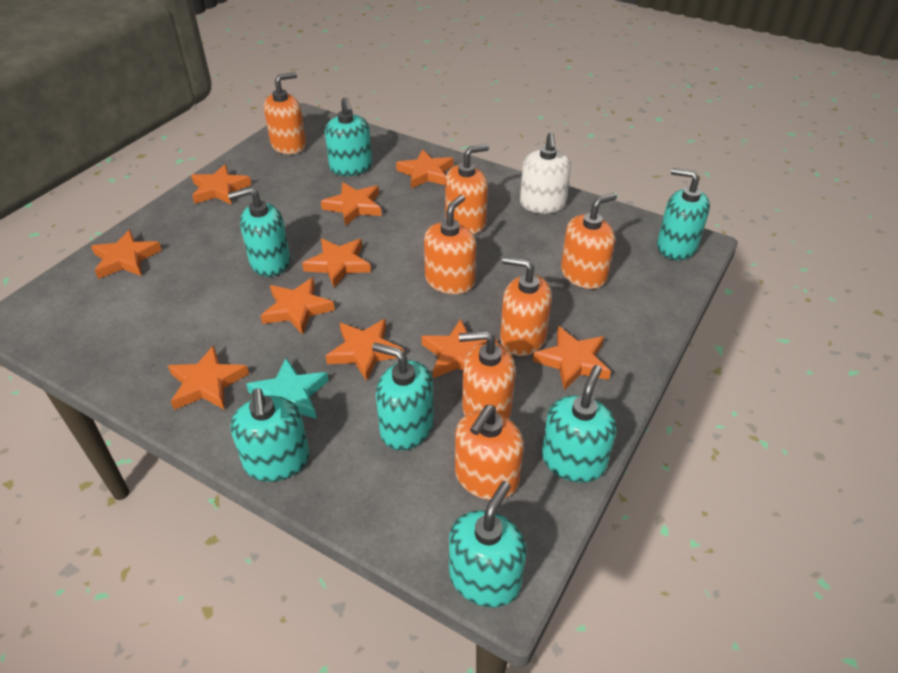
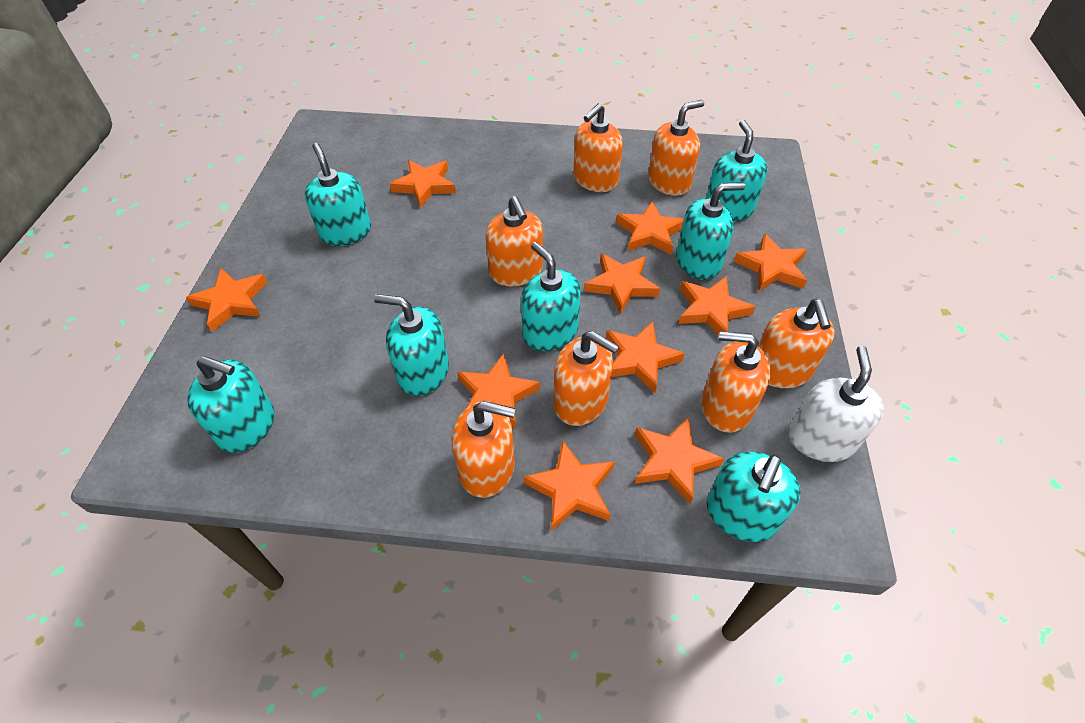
turquoise star: 1 -> 0

